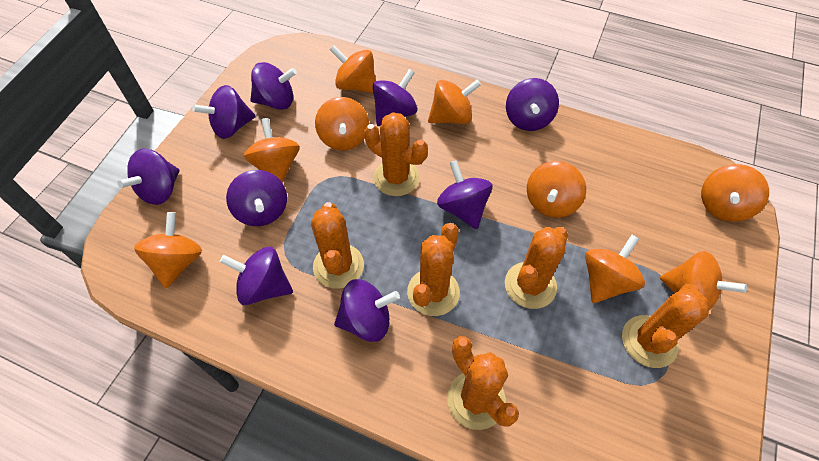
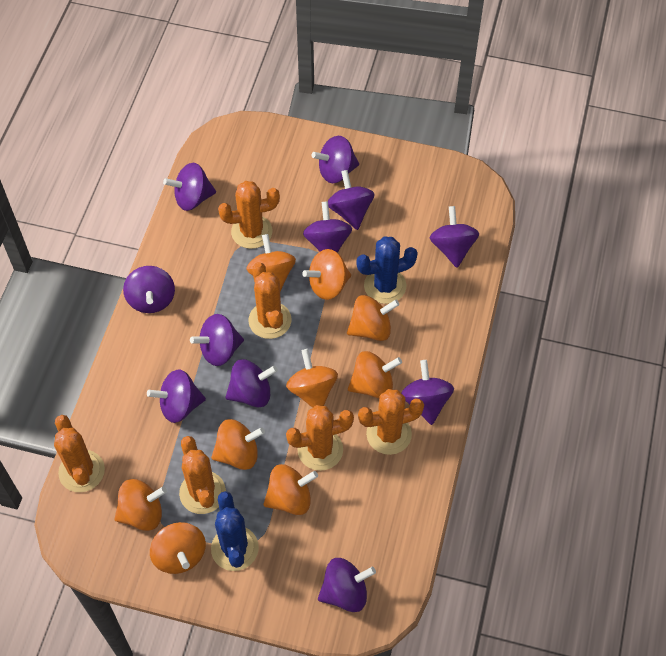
blue cactus: 0 -> 2
purple spinning top: 9 -> 11

